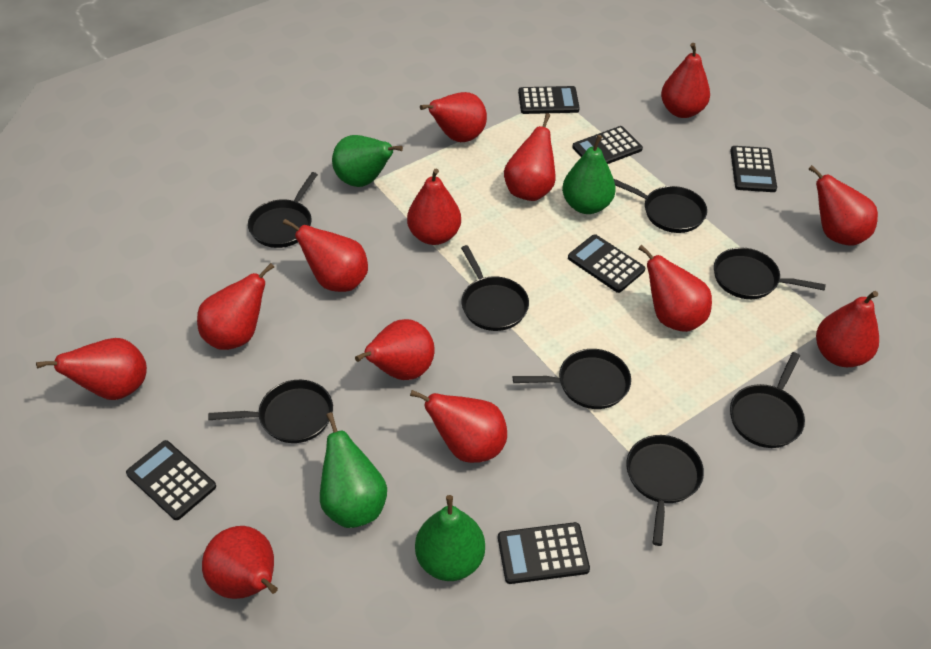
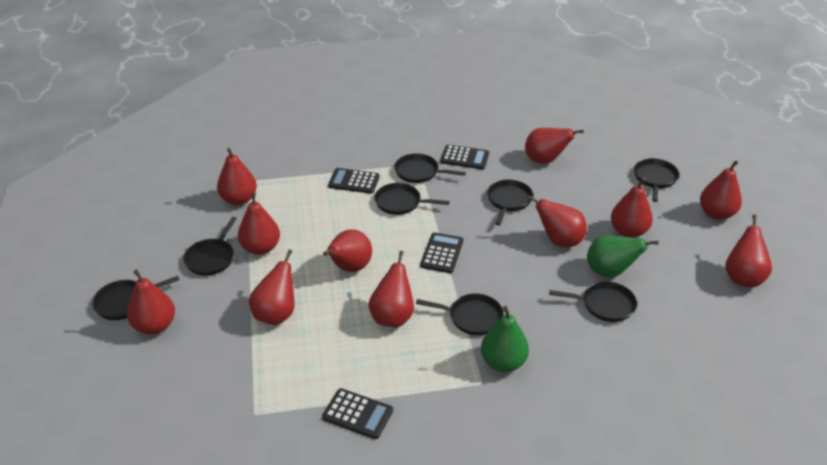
black calculator: 6 -> 4
green pear: 4 -> 2
red pear: 13 -> 11

